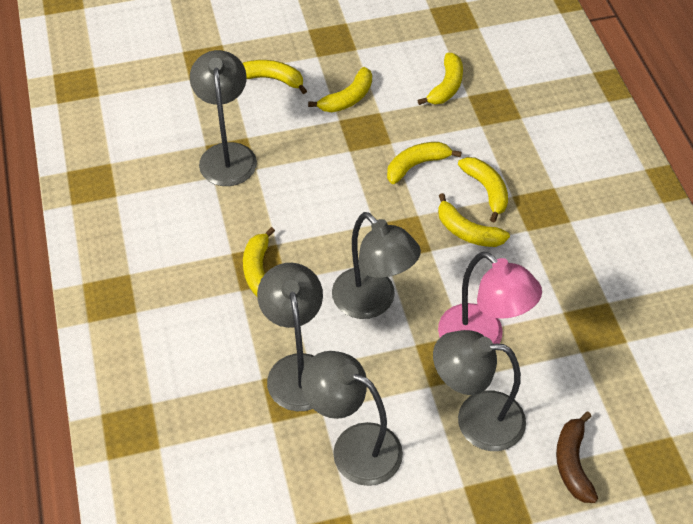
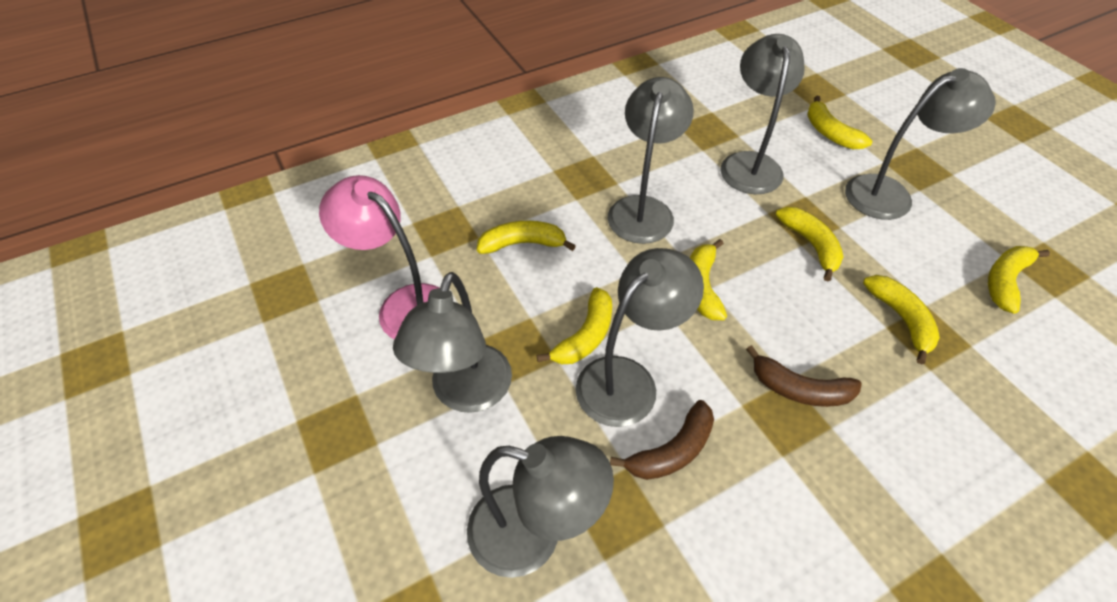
brown banana: 1 -> 2
grey lamp: 5 -> 6

